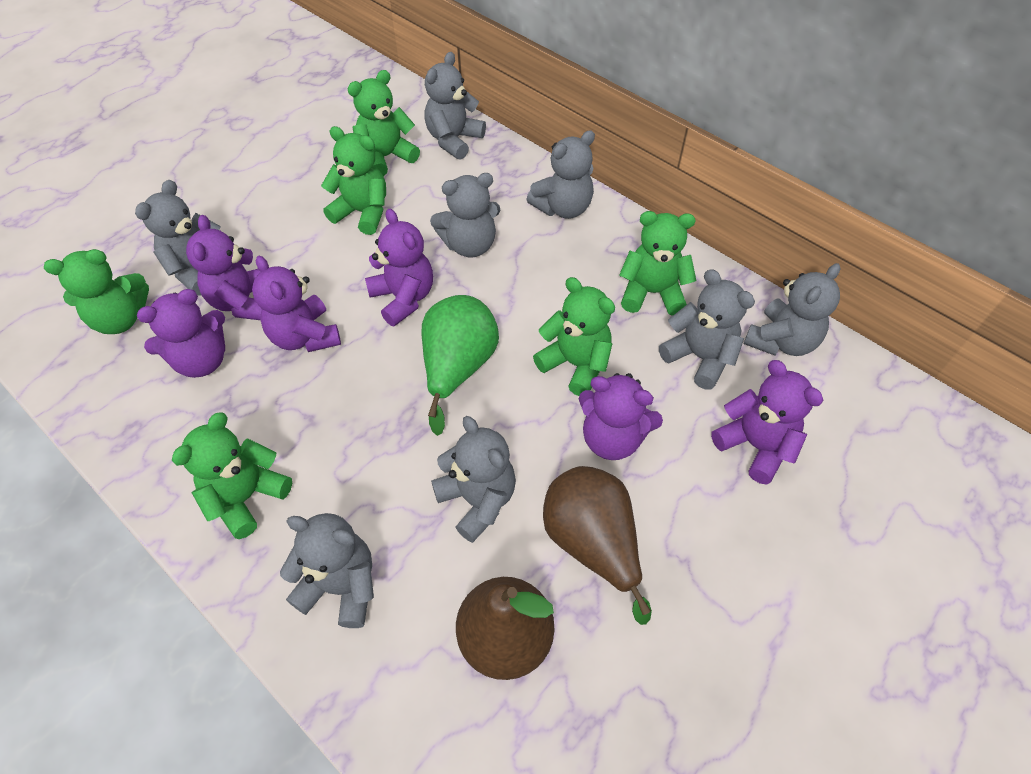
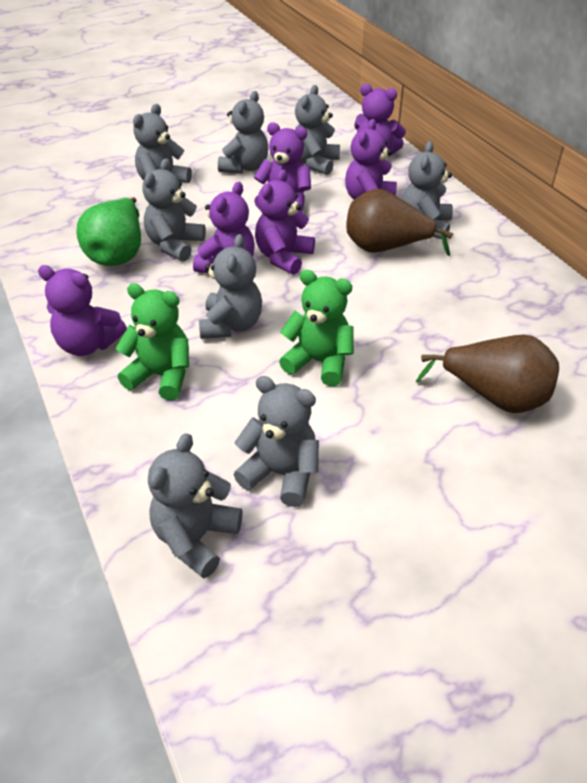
green teddy bear: 6 -> 2

